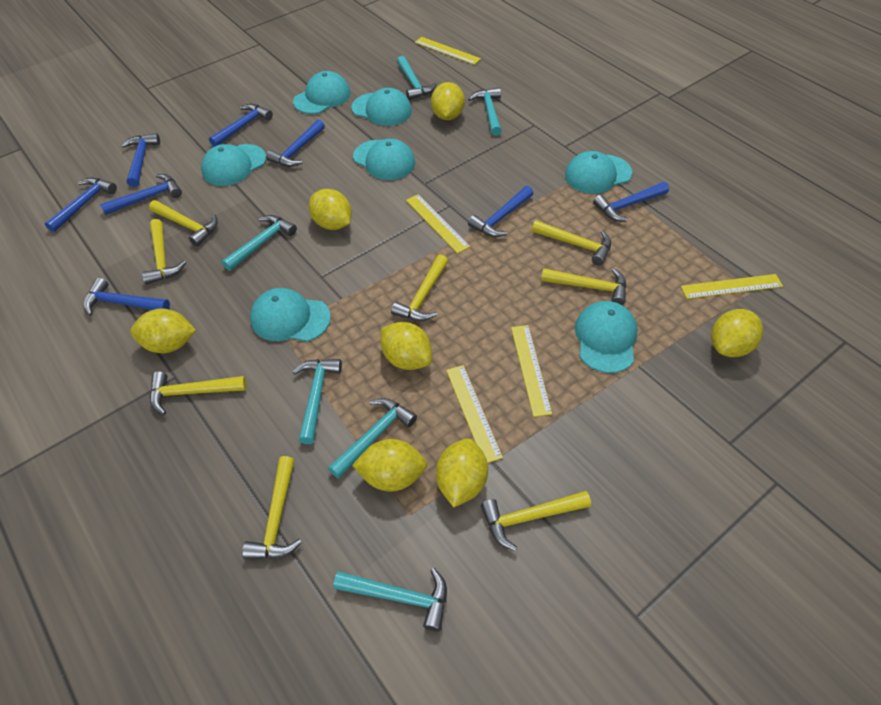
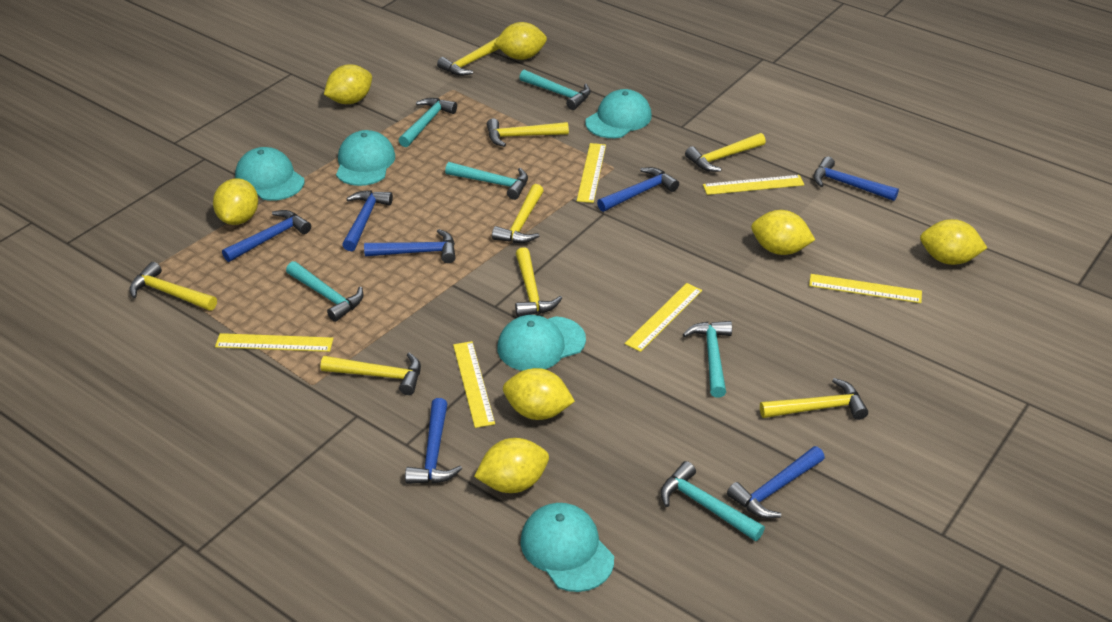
blue hammer: 8 -> 7
turquoise cap: 7 -> 5
yellow ruler: 5 -> 6

